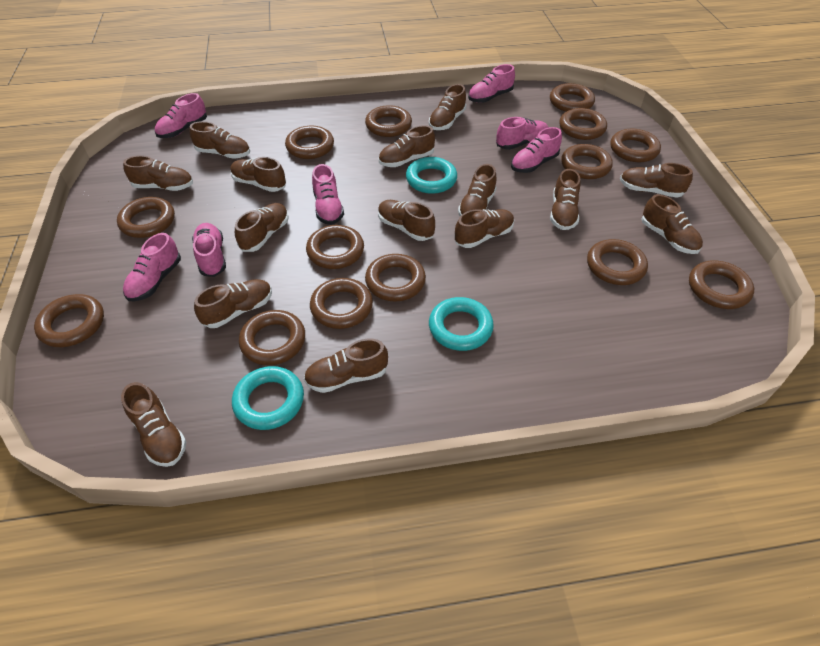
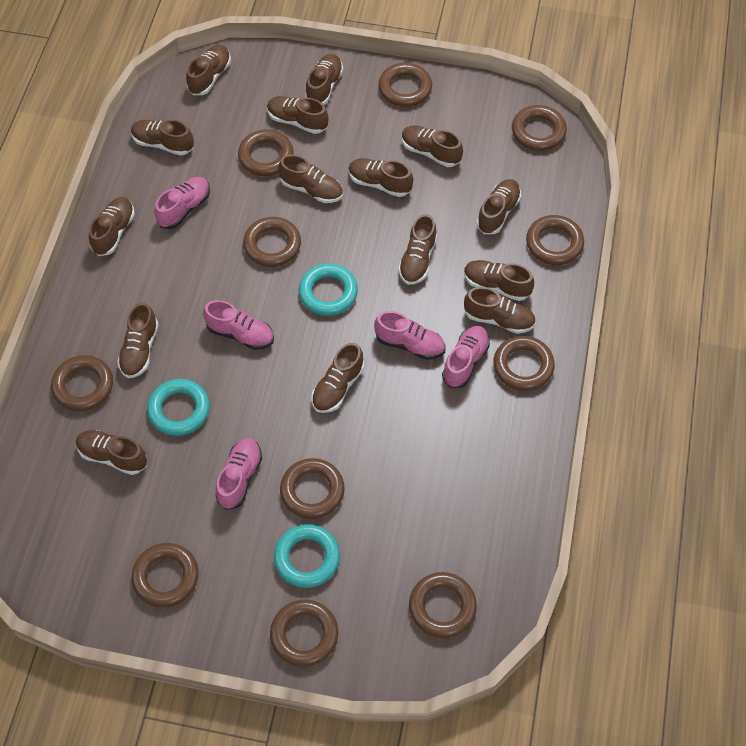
brown ring: 14 -> 11
pink shoe: 7 -> 5

